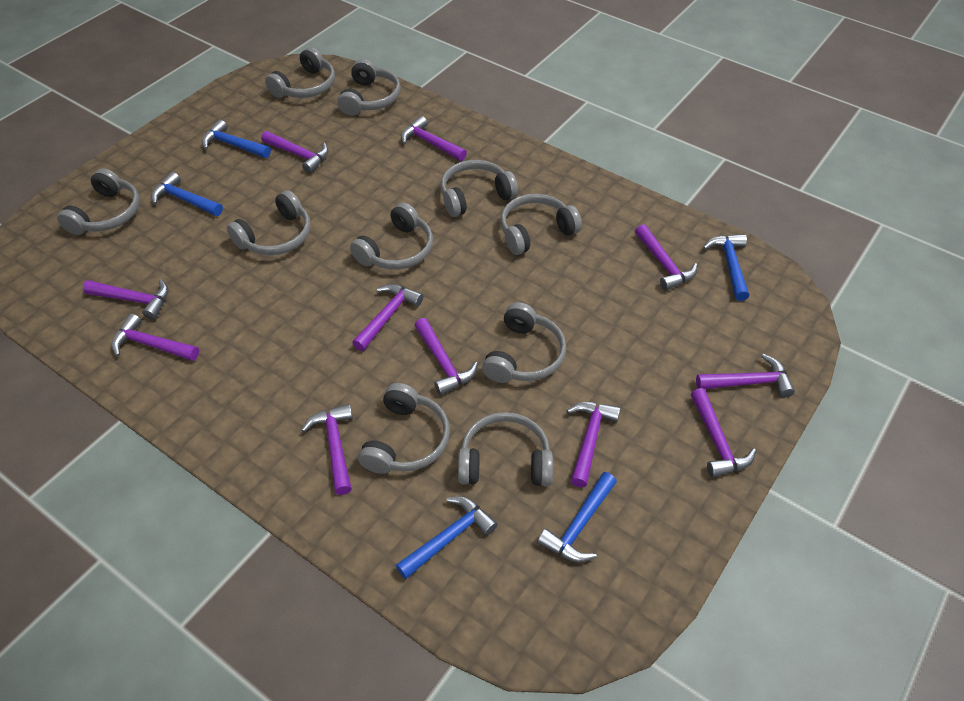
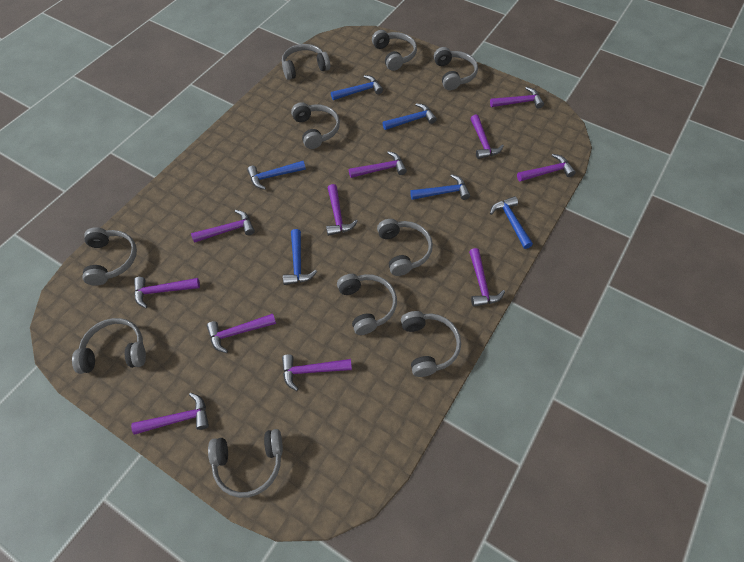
blue hammer: 5 -> 6

